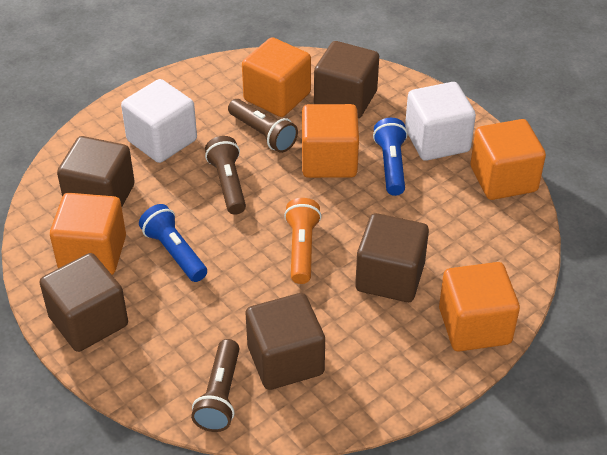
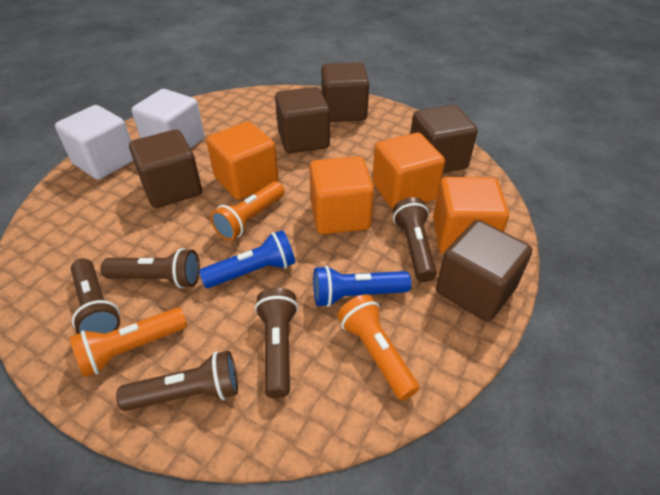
brown flashlight: 3 -> 5
orange cube: 5 -> 4
orange flashlight: 1 -> 3

